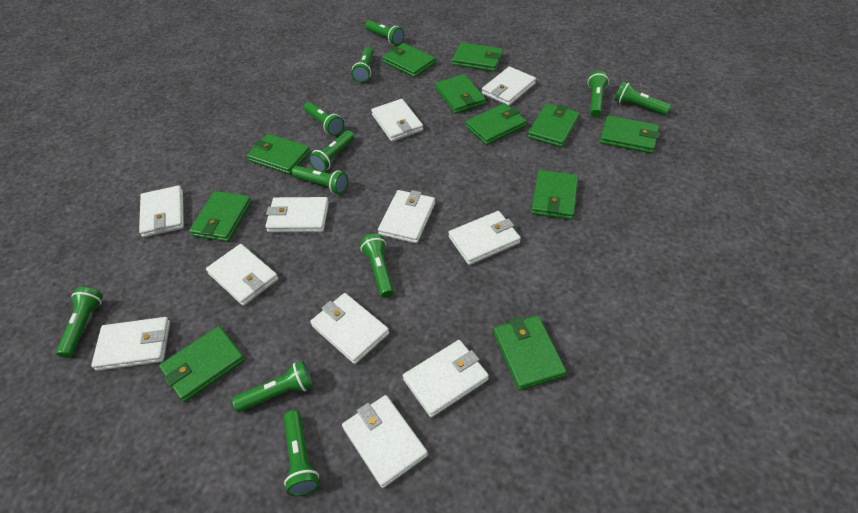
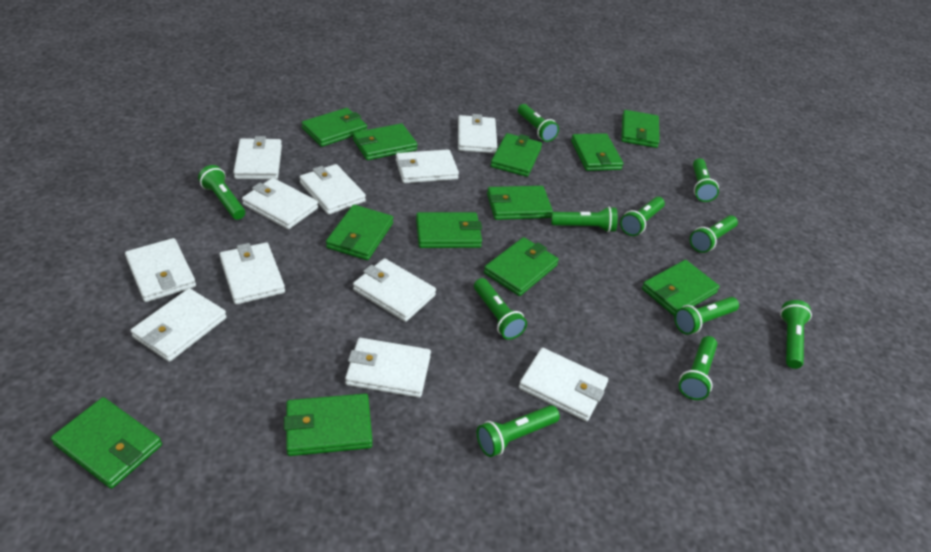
green wallet: 11 -> 12

